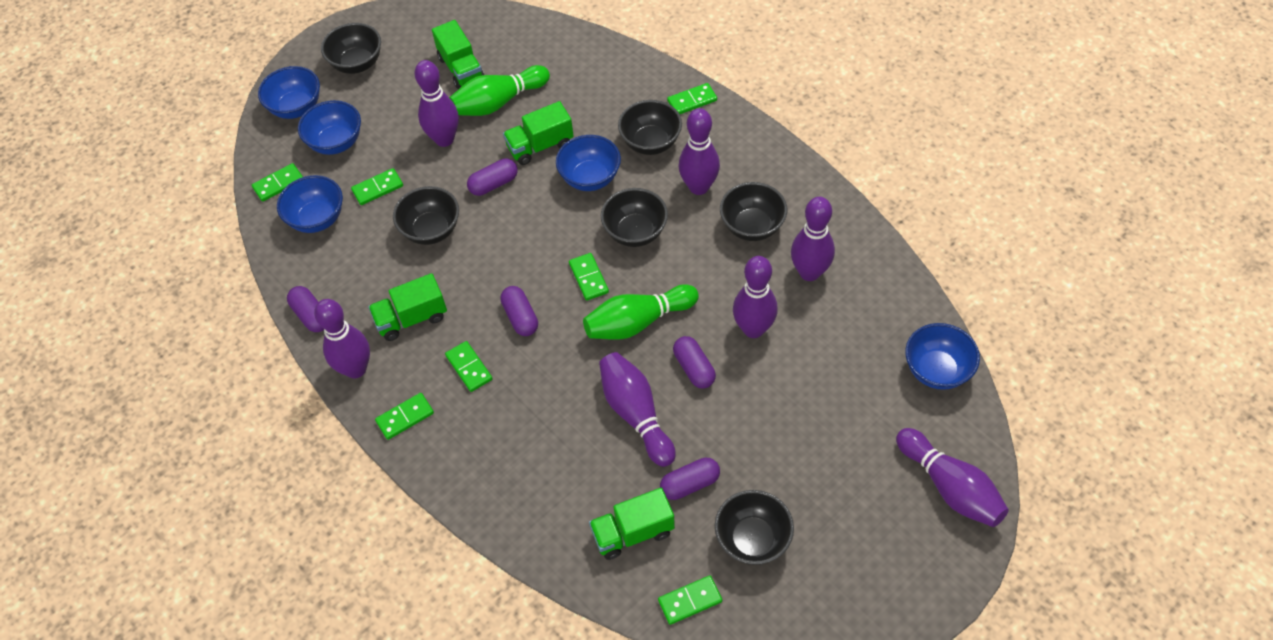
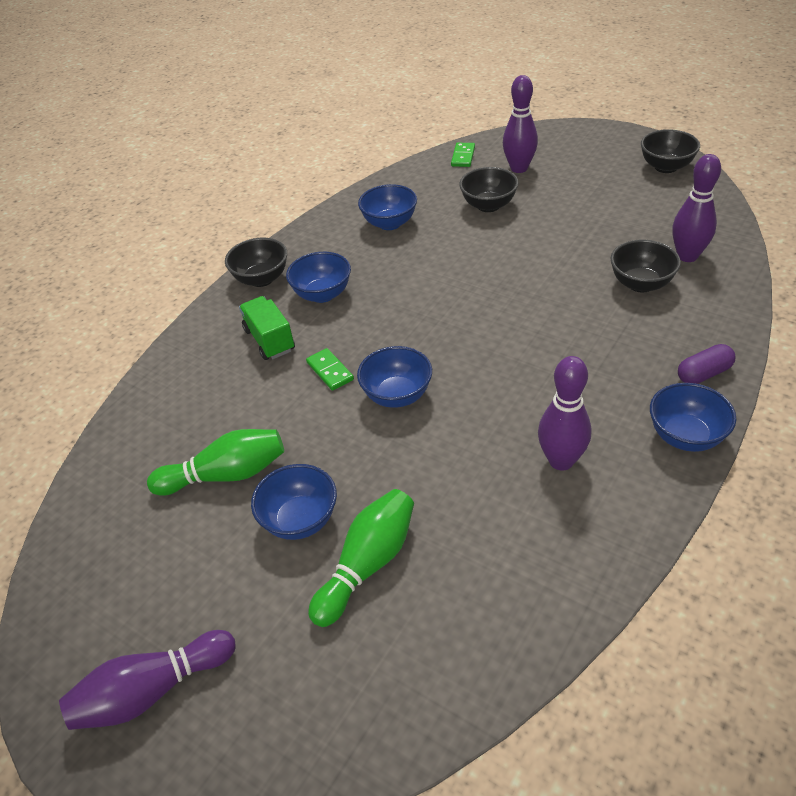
black bowl: 6 -> 4
green domino: 7 -> 2
green truck: 4 -> 1
purple bowling pin: 7 -> 4
purple capsule: 5 -> 1

